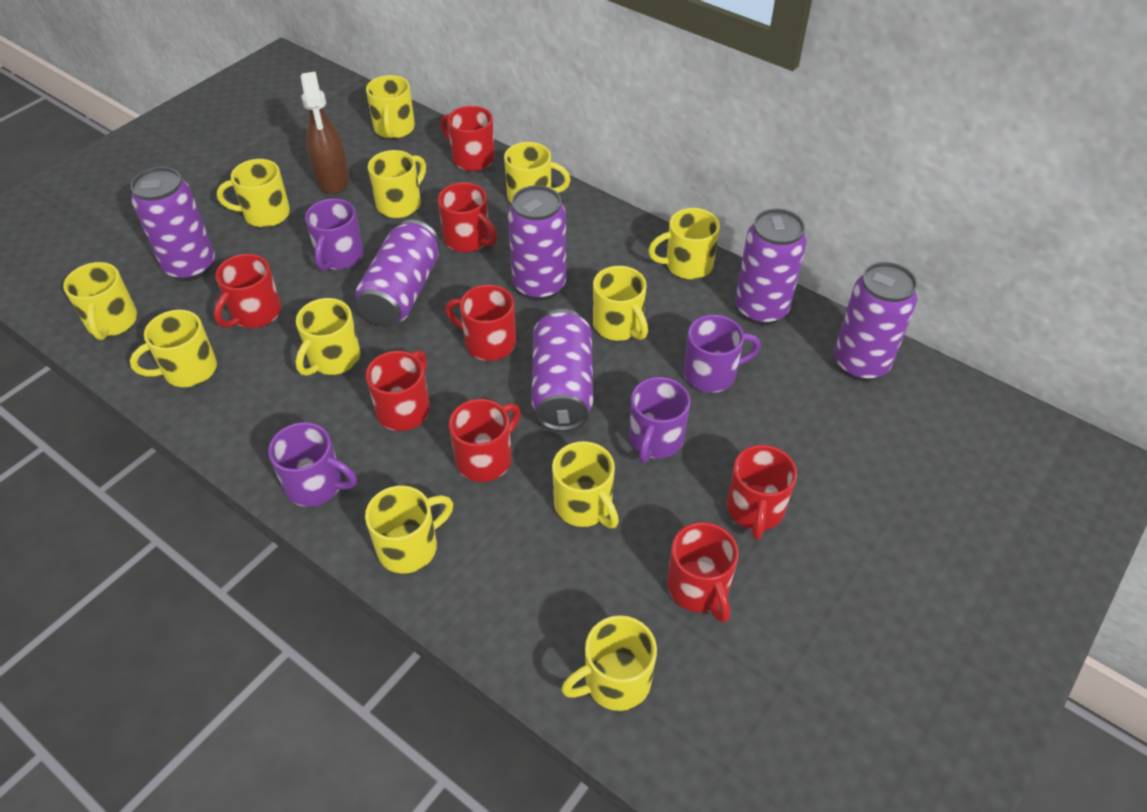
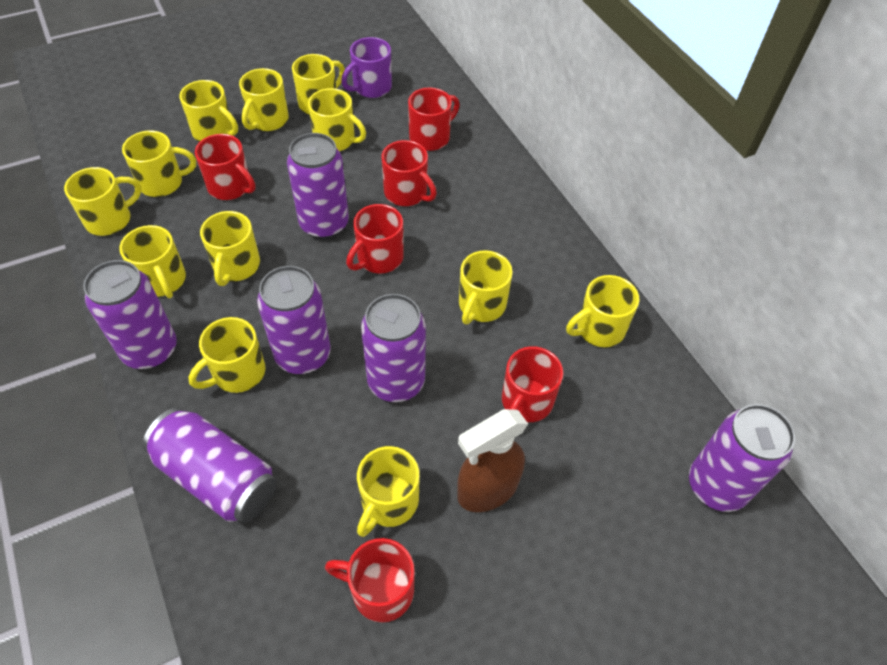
purple mug: 4 -> 1
red mug: 8 -> 6

